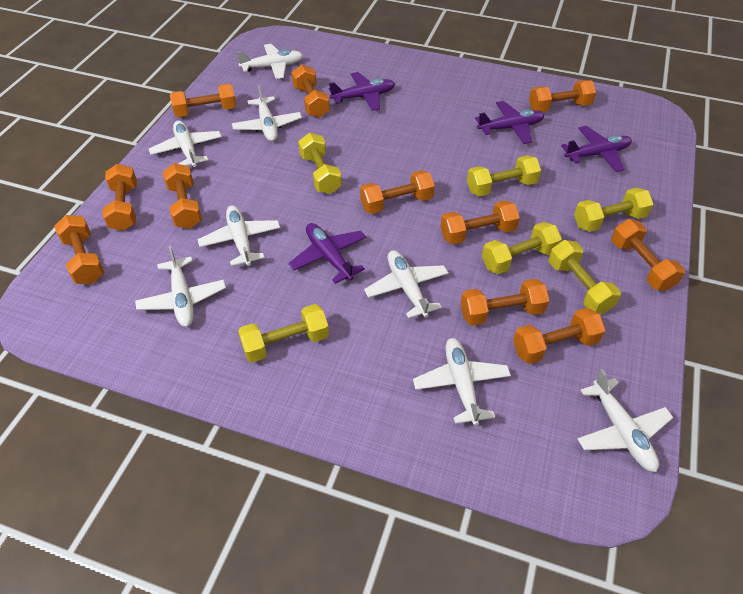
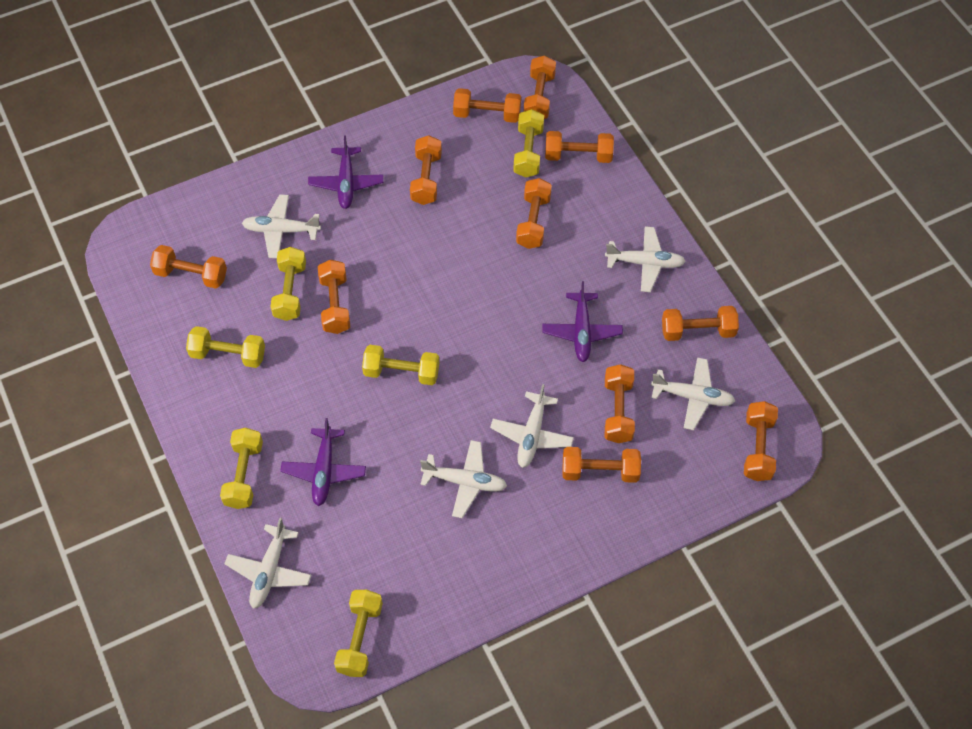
purple plane: 4 -> 3
white plane: 8 -> 6

